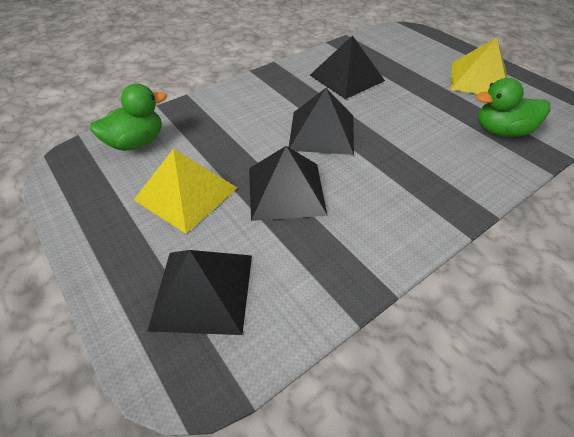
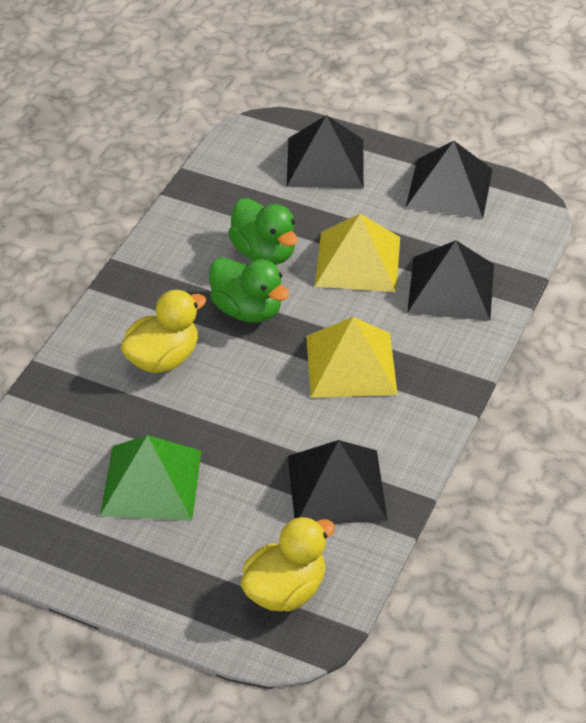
green pyramid: 0 -> 1
yellow duck: 0 -> 2

